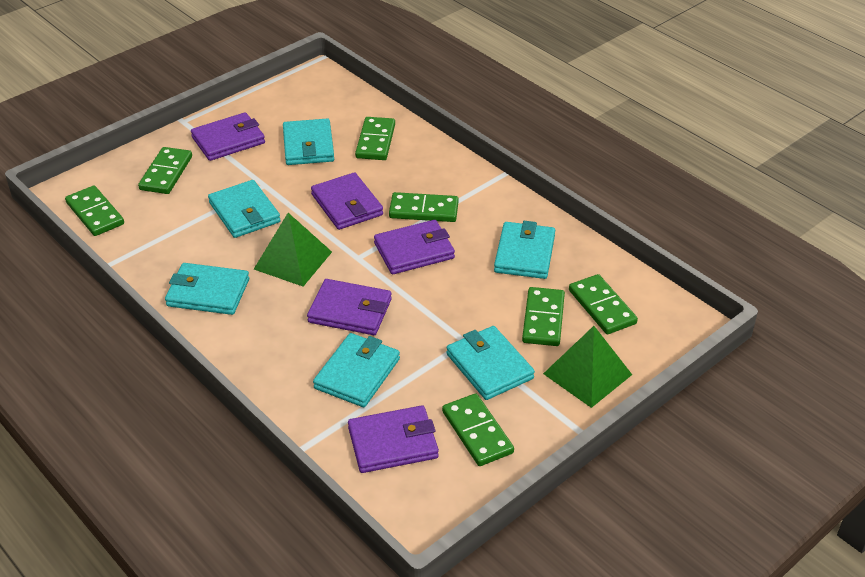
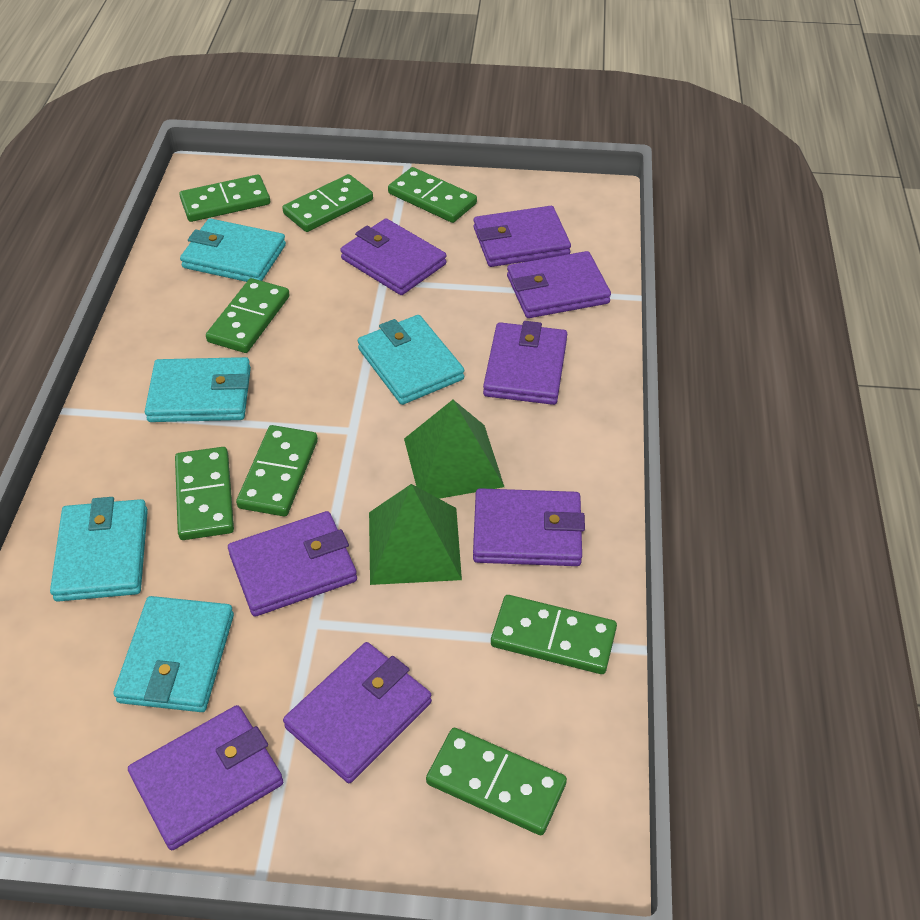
green domino: 7 -> 8
purple wallet: 5 -> 8
turquoise wallet: 6 -> 5

